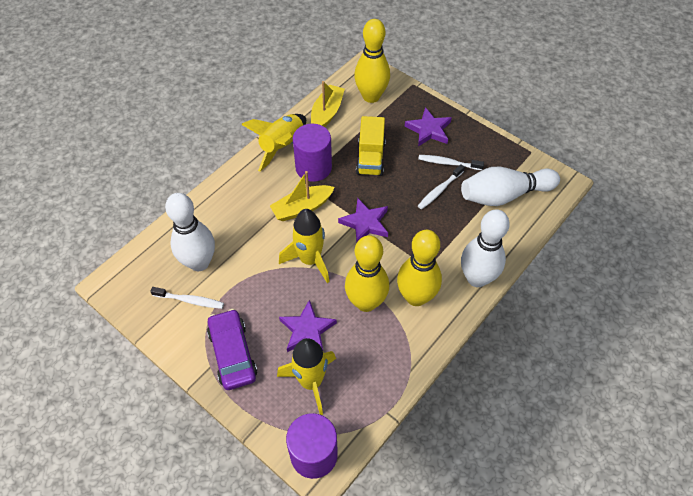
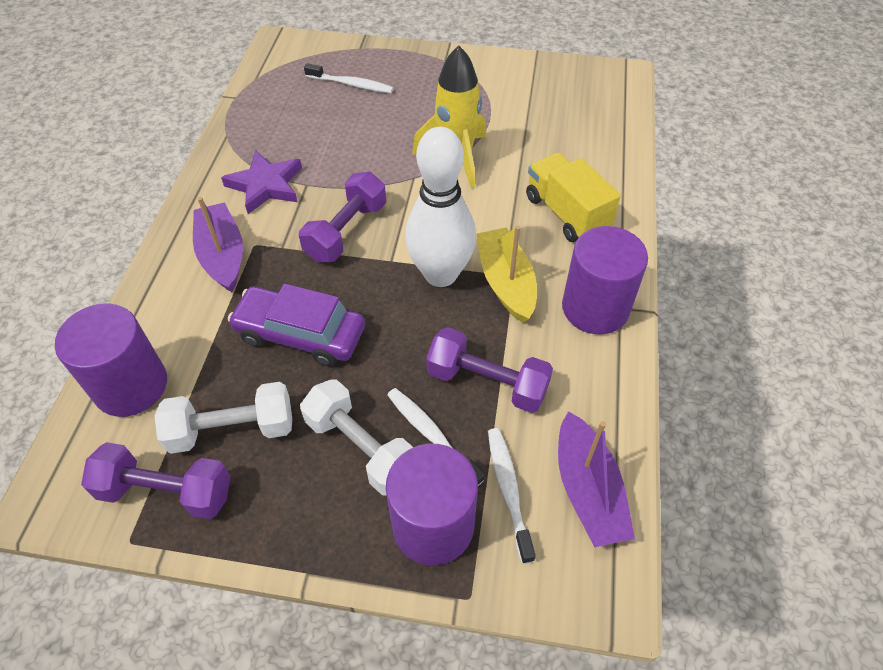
purple boat: 0 -> 2
purple cylinder: 2 -> 3
purple dumbbell: 0 -> 3
purple star: 3 -> 1
white bowling pin: 3 -> 1
white dumbbell: 0 -> 2
yellow boat: 2 -> 1
yellow bowling pin: 3 -> 0
yellow rocket: 3 -> 1

